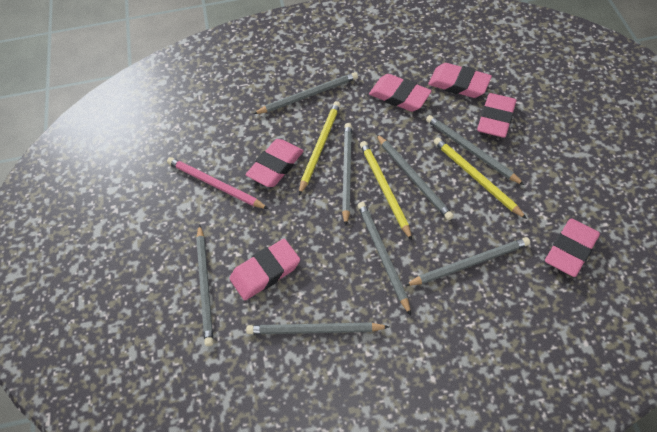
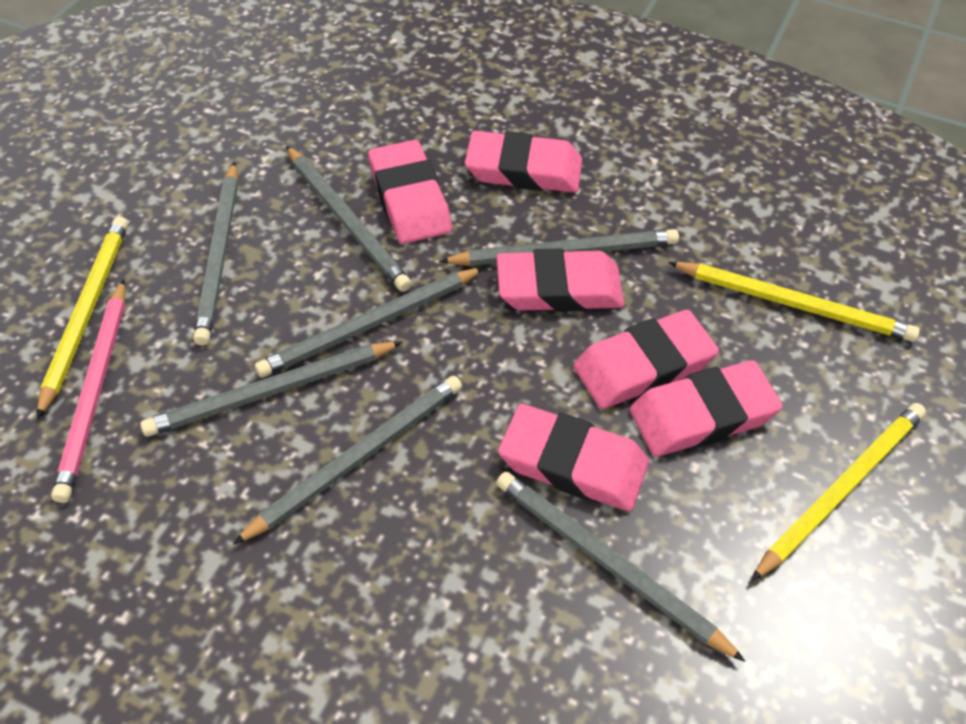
grey pencil: 8 -> 7

